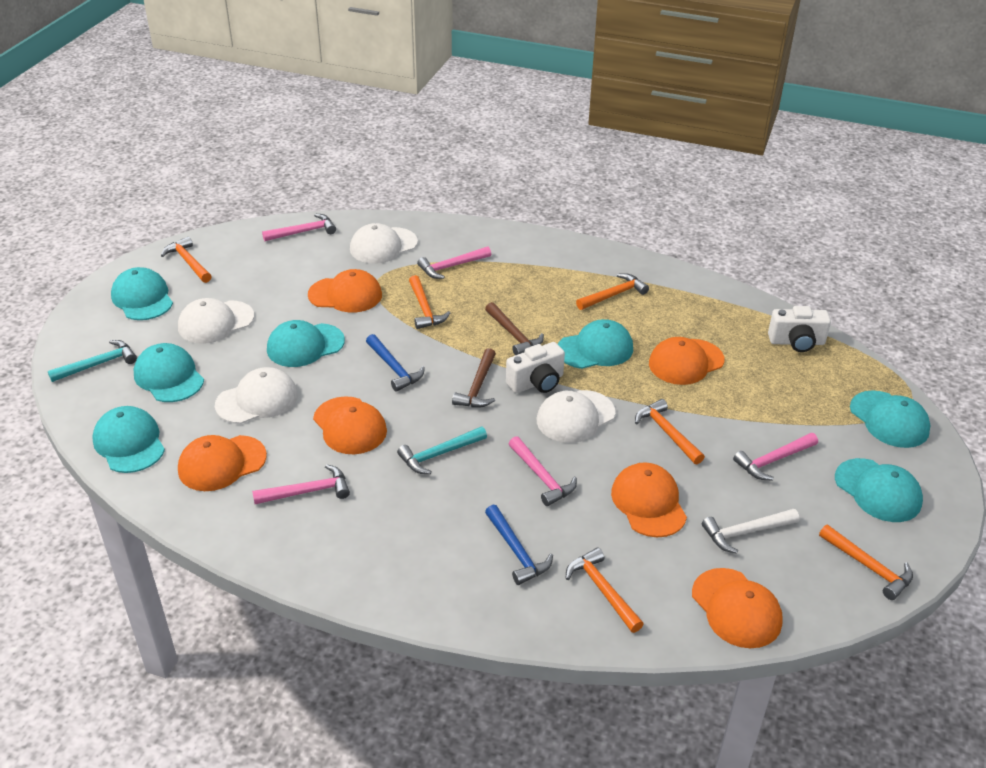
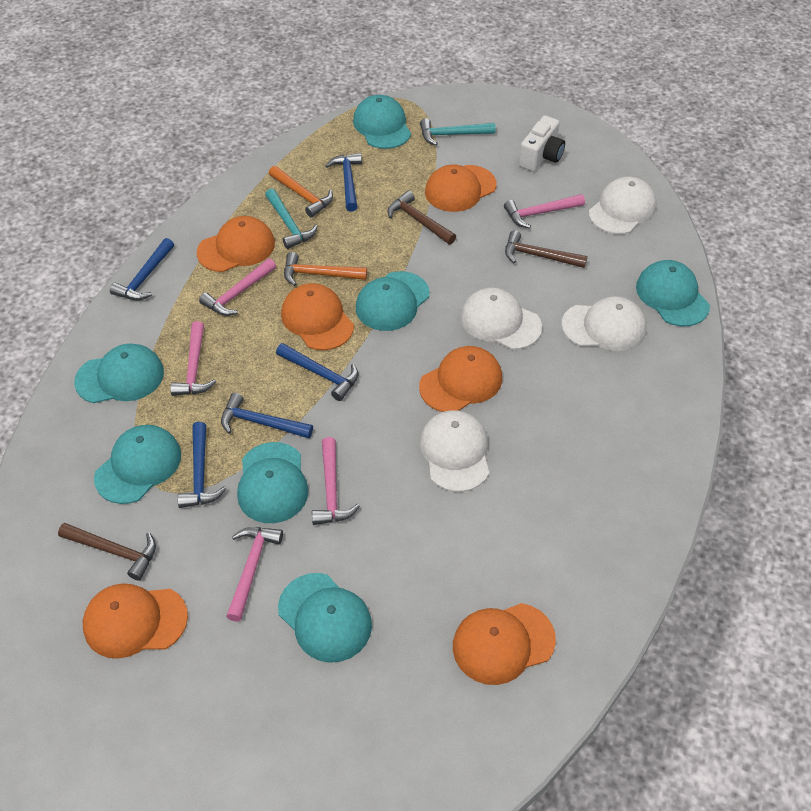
blue hammer: 2 -> 5
brown hammer: 2 -> 3
orange hammer: 6 -> 2
white camera: 2 -> 1
white hammer: 1 -> 0

